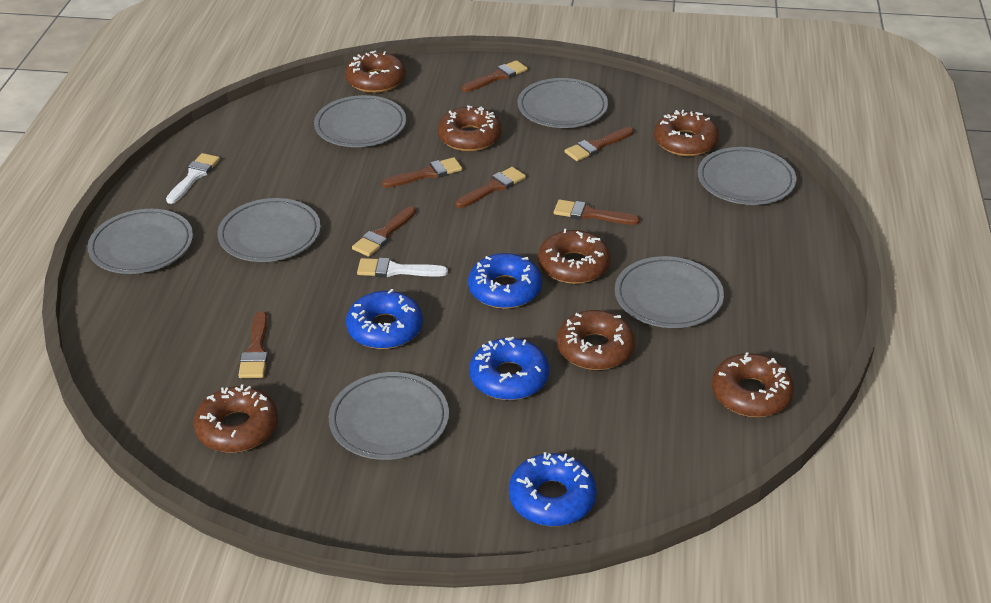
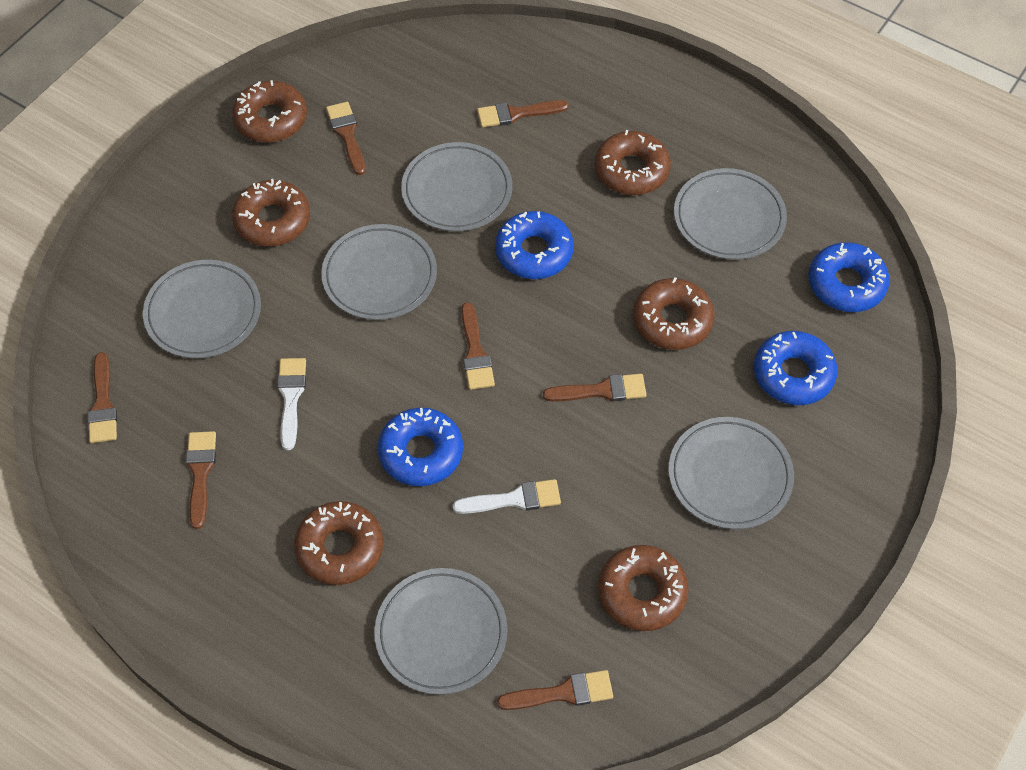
brown donut: 7 -> 6
grey plate: 7 -> 6

